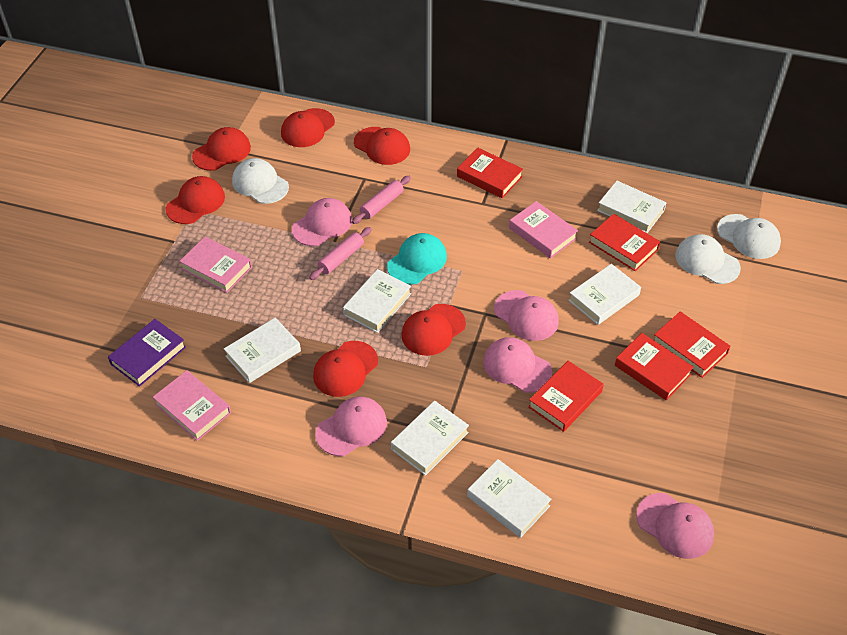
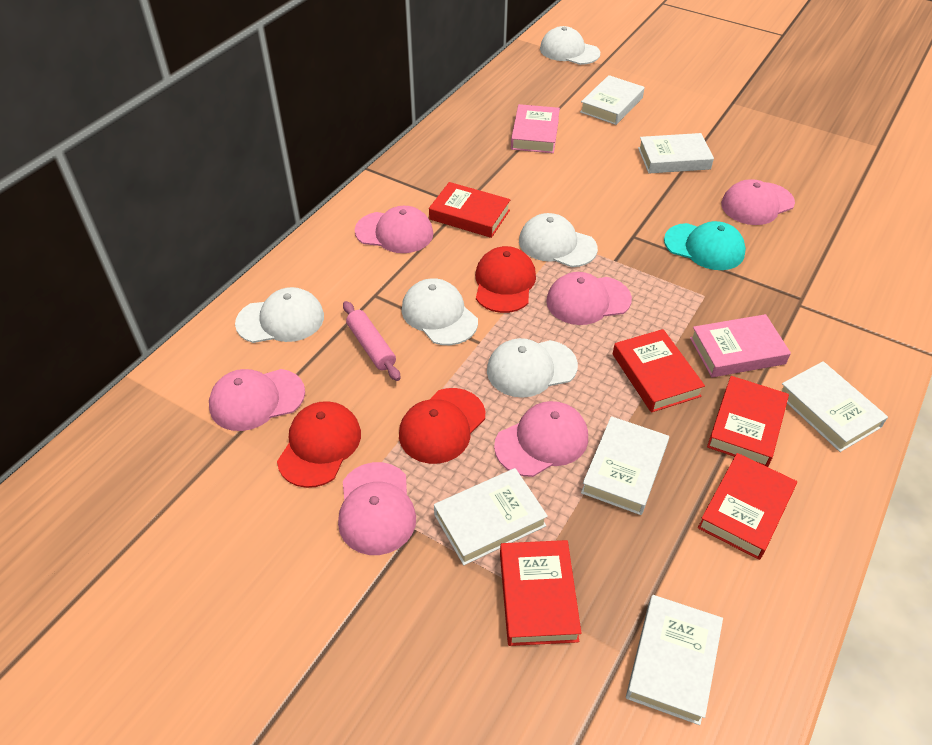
pink book: 3 -> 2
pink cap: 5 -> 6
pink rolling pin: 2 -> 1
purple book: 1 -> 0
red cap: 6 -> 3
white cap: 3 -> 5

